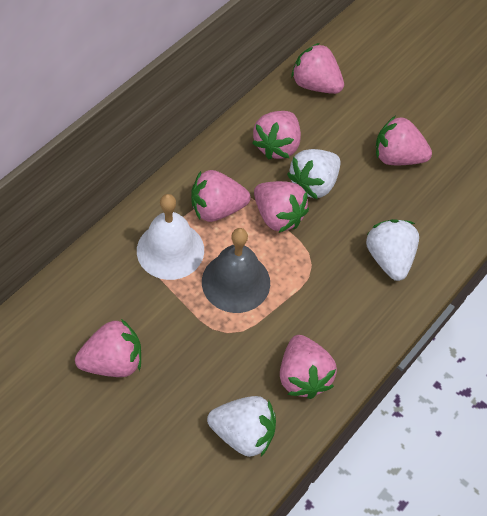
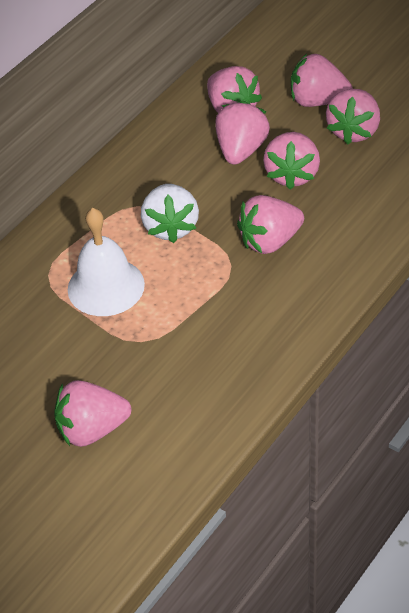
grey bell: 1 -> 0
white strawberry: 3 -> 1

